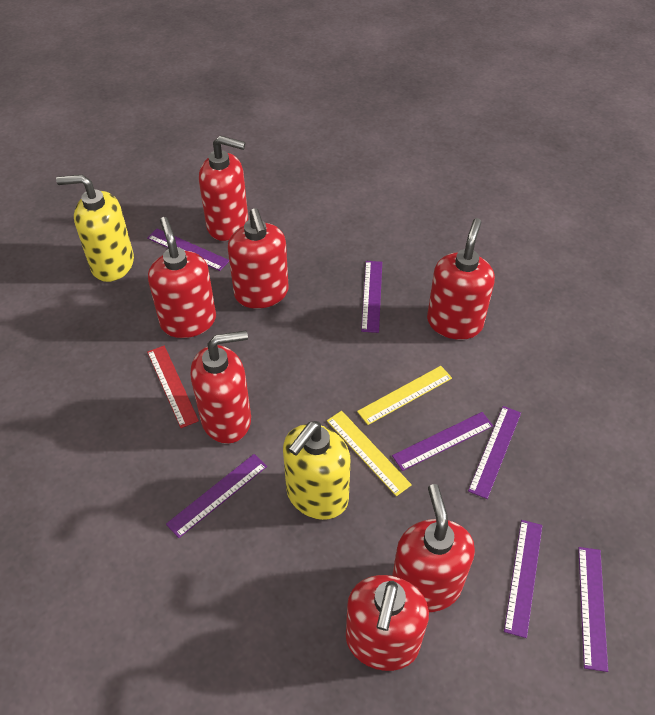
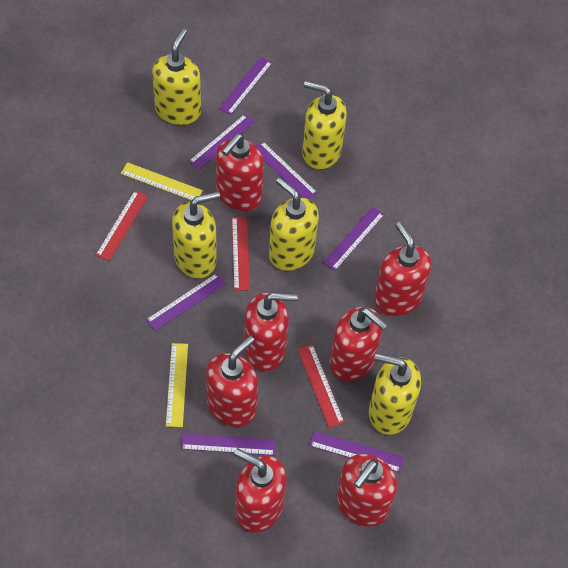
red ruler: 1 -> 3
yellow soap dispenser: 2 -> 5

